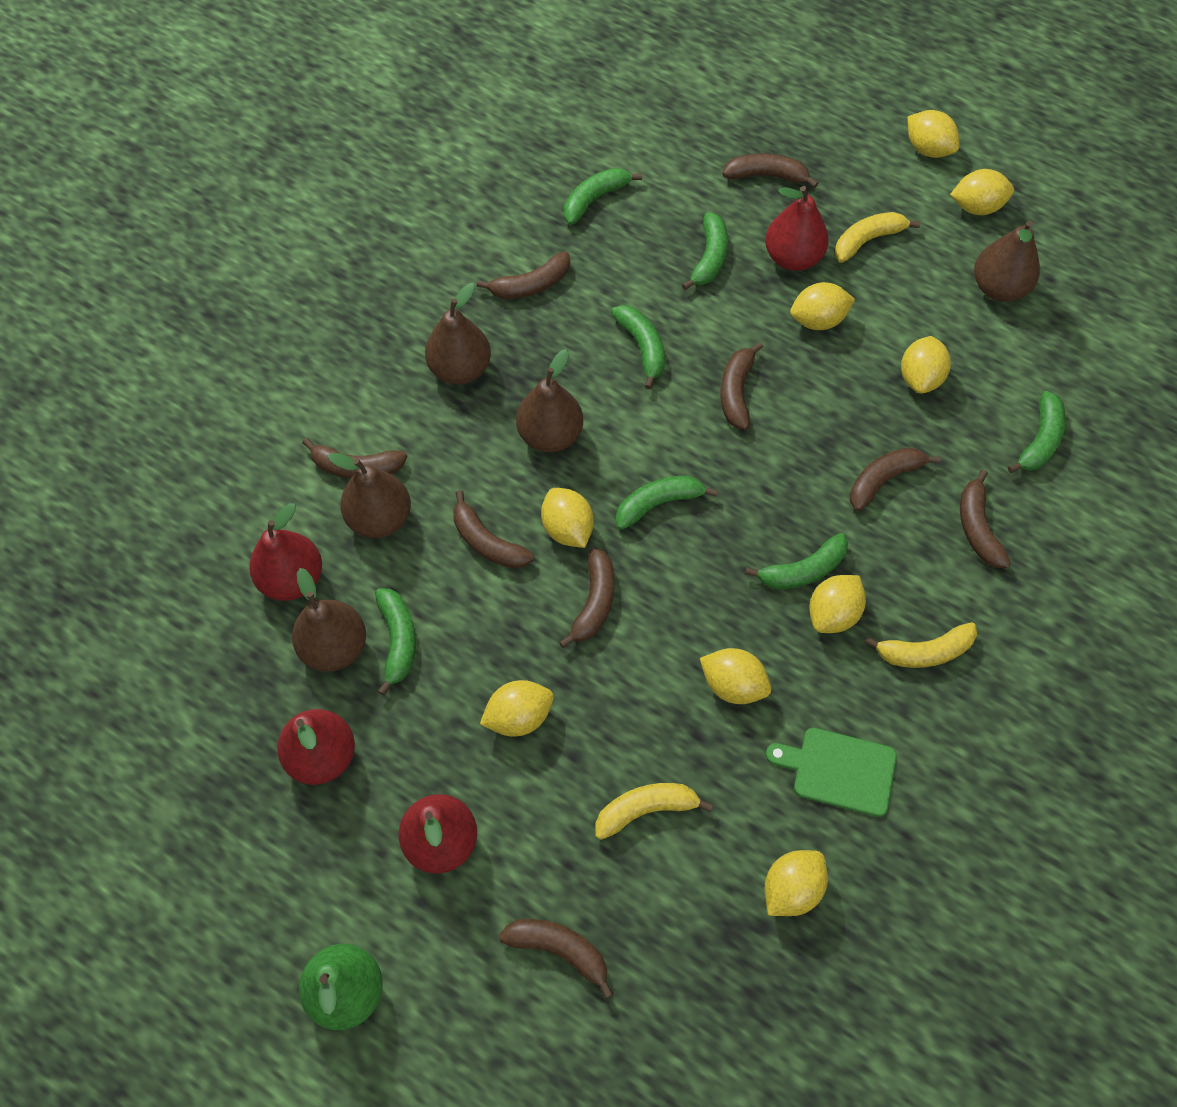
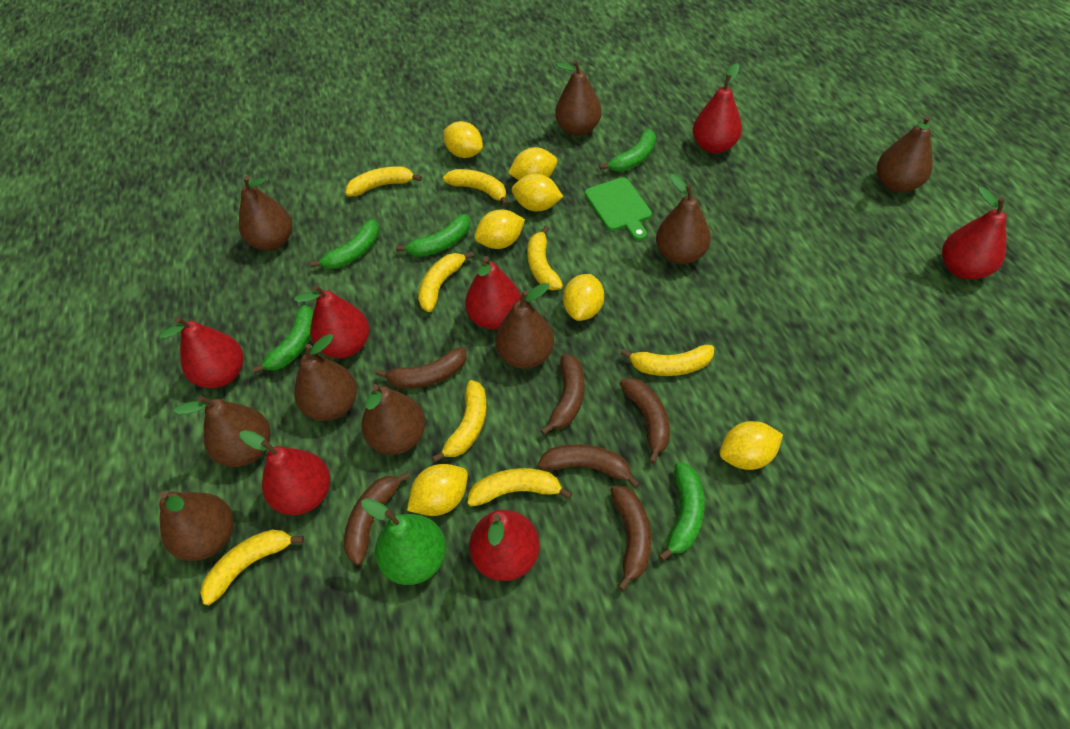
brown banana: 9 -> 6
brown pear: 5 -> 9
green banana: 7 -> 5
red pear: 4 -> 7
yellow banana: 3 -> 8
yellow lemon: 9 -> 7

